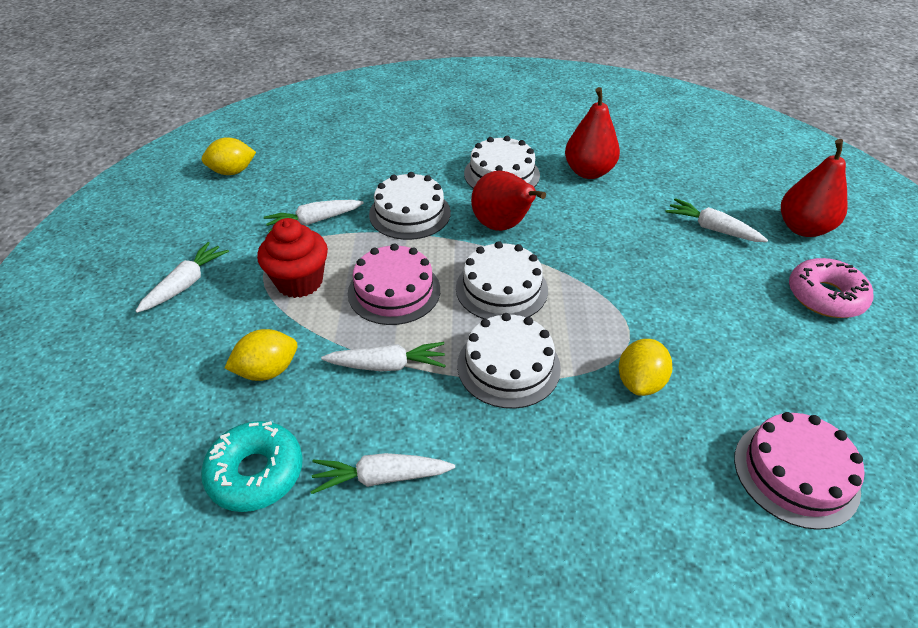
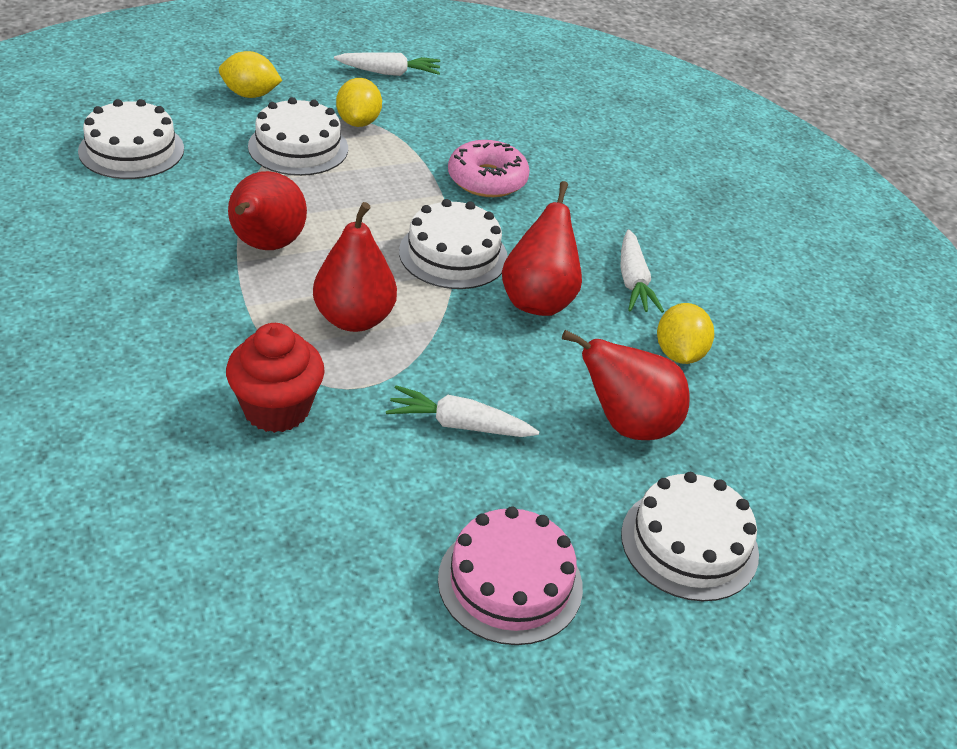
pink cake: 2 -> 1
red pear: 3 -> 4
turquoise donut: 1 -> 0
white carrot: 5 -> 3

